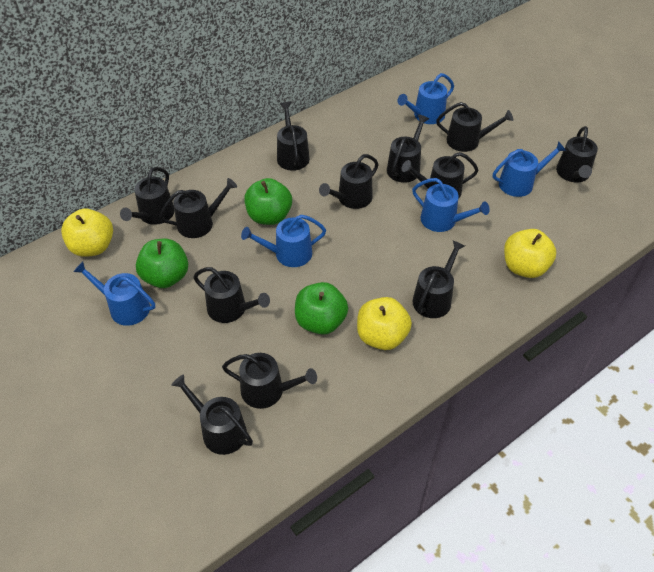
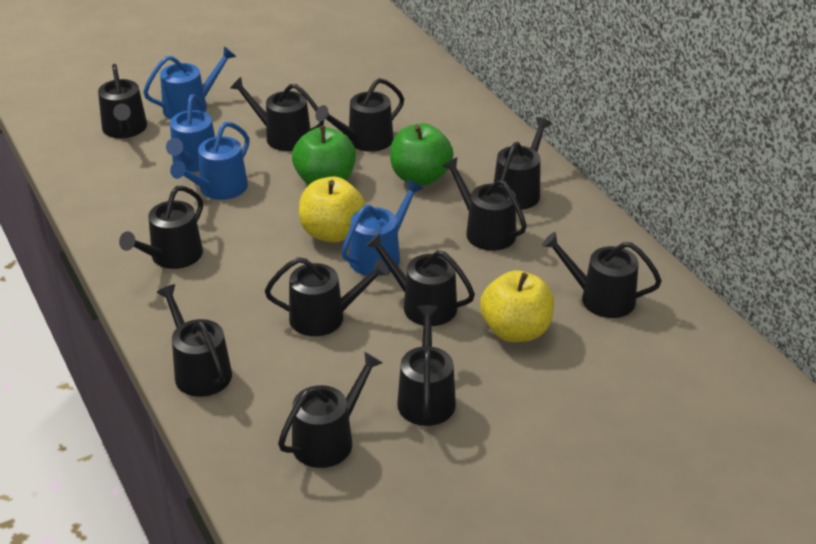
blue watering can: 5 -> 4
green apple: 3 -> 2
yellow apple: 3 -> 2

